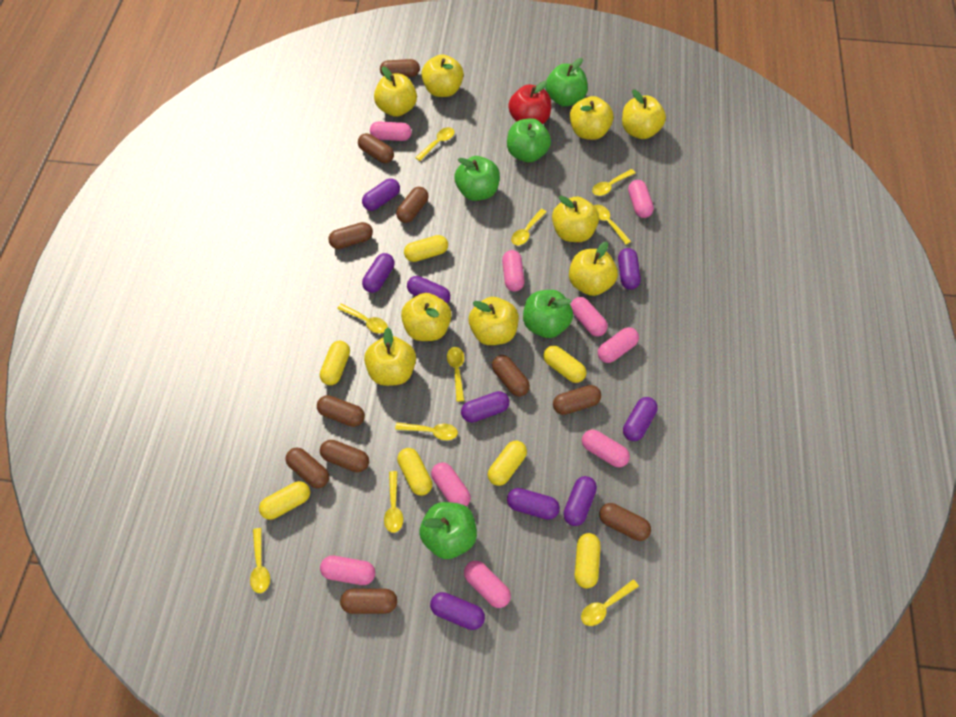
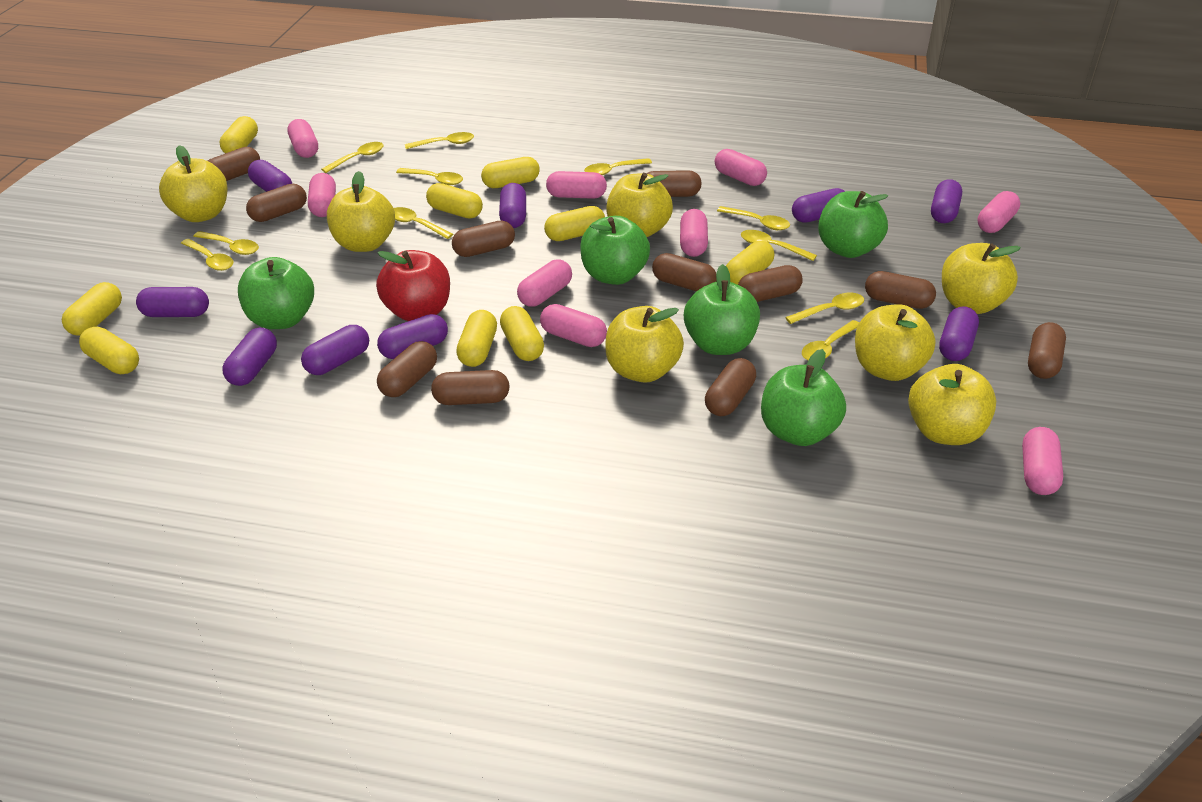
yellow apple: 9 -> 7
yellow capsule: 7 -> 9
yellow spoon: 10 -> 11

